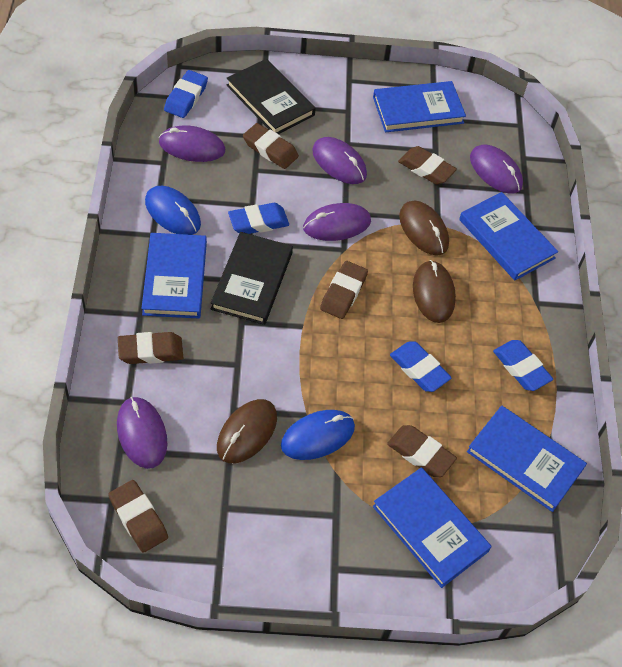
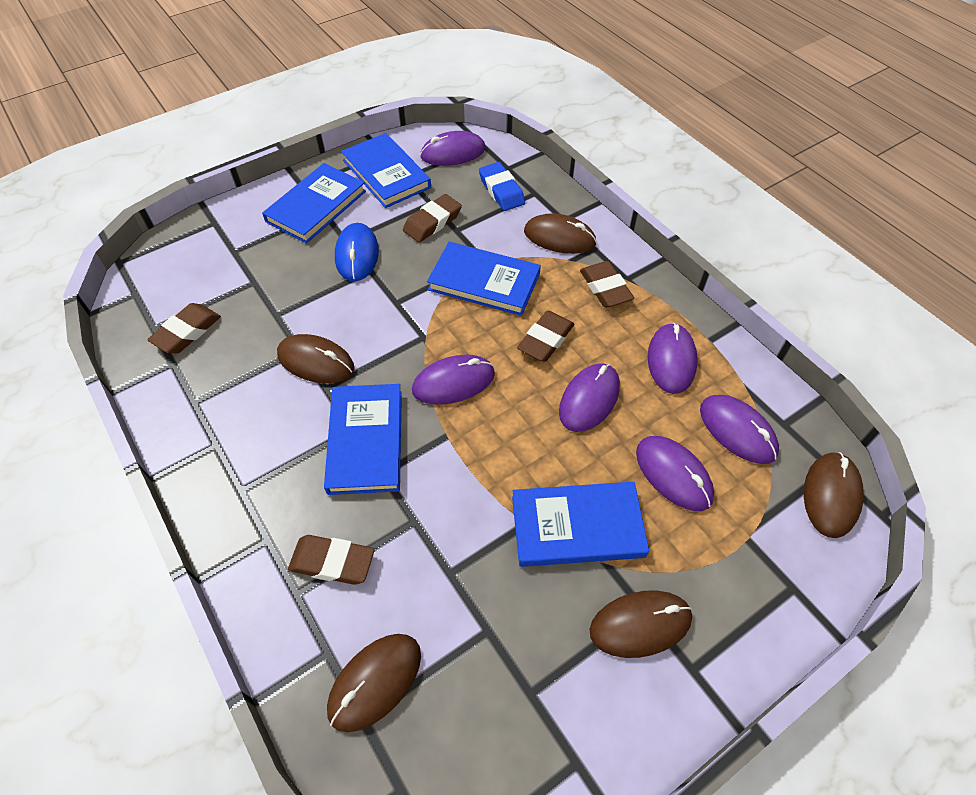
black book: 2 -> 0
blue eraser: 4 -> 1
blue mouse: 2 -> 1
brown eraser: 6 -> 5
brown mouse: 3 -> 5
purple mouse: 5 -> 6

